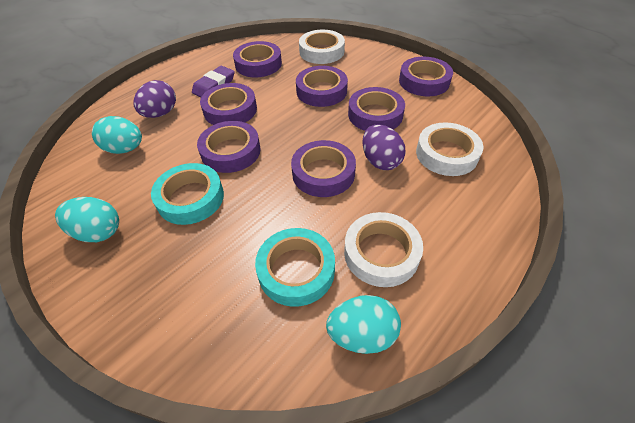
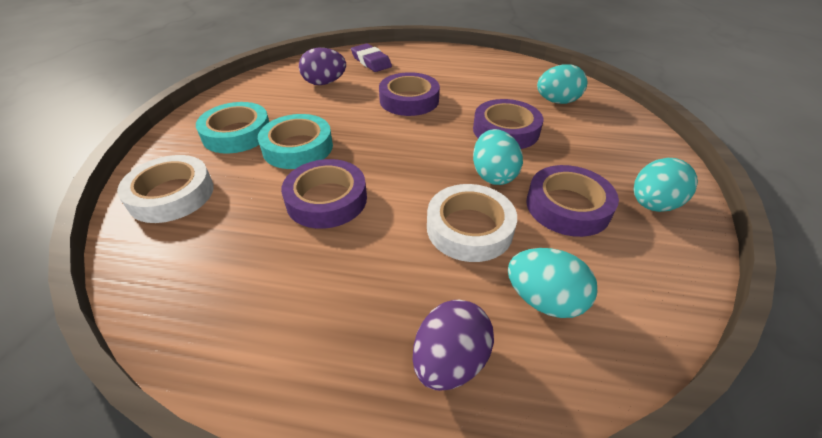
purple tape: 7 -> 4
turquoise egg: 3 -> 4
white tape: 3 -> 2

